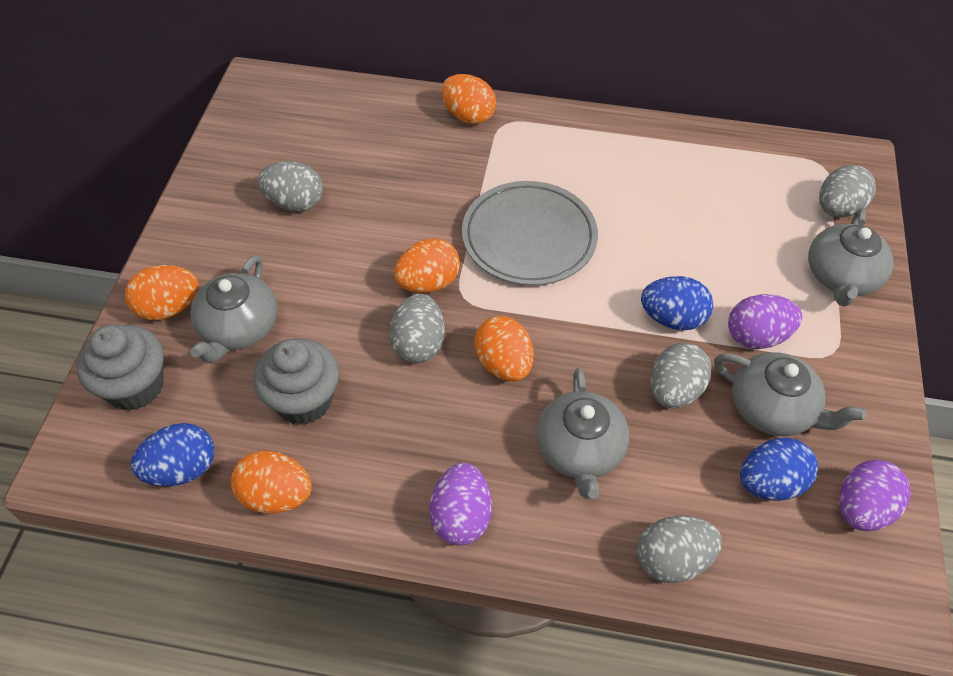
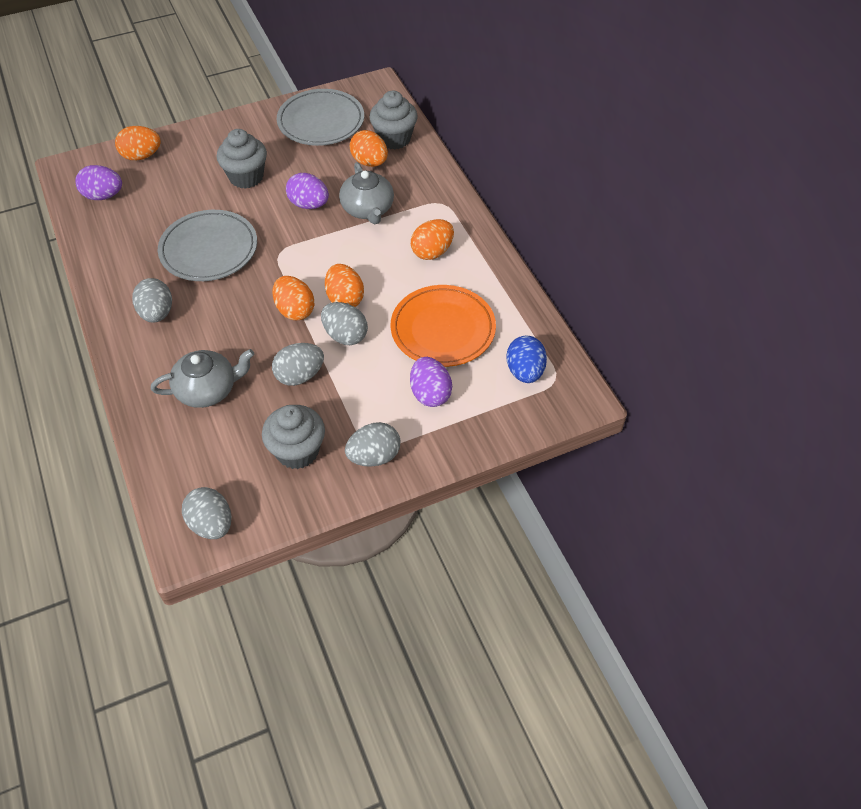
blue egg: 3 -> 1
grey cupcake: 2 -> 3
grey plate: 1 -> 2
grey teapot: 4 -> 2
orange plate: 0 -> 1

